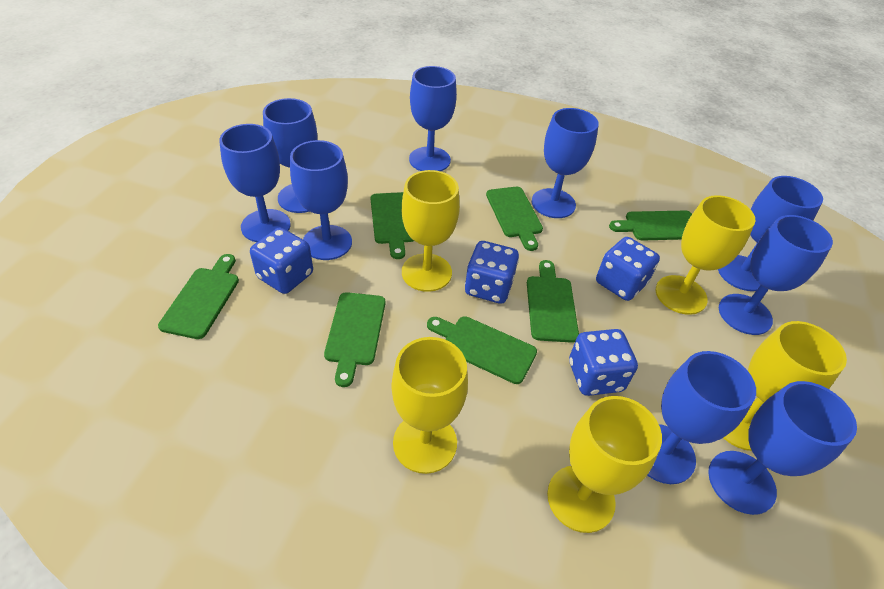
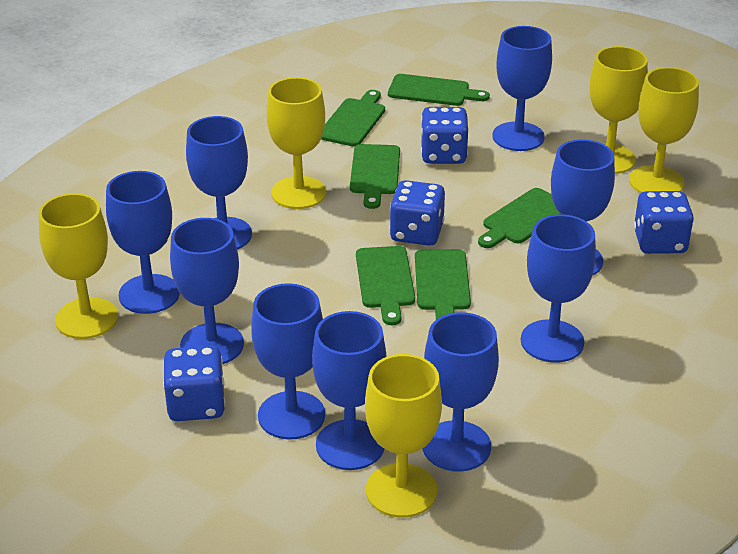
green cutting board: 7 -> 6

